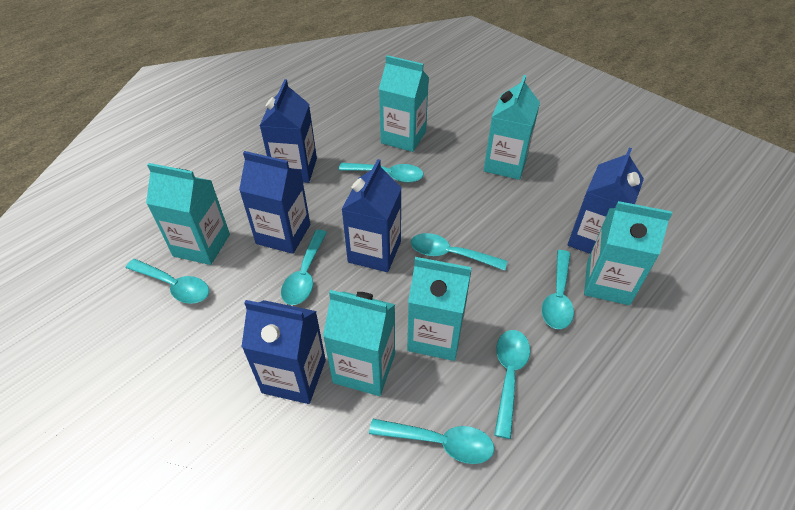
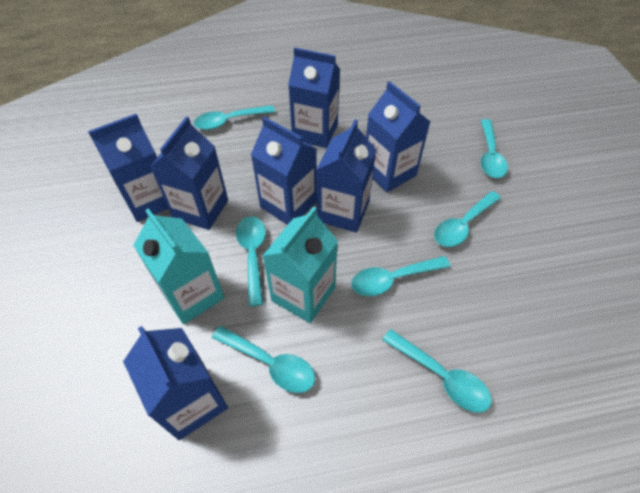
blue carton: 5 -> 7
turquoise carton: 6 -> 2

